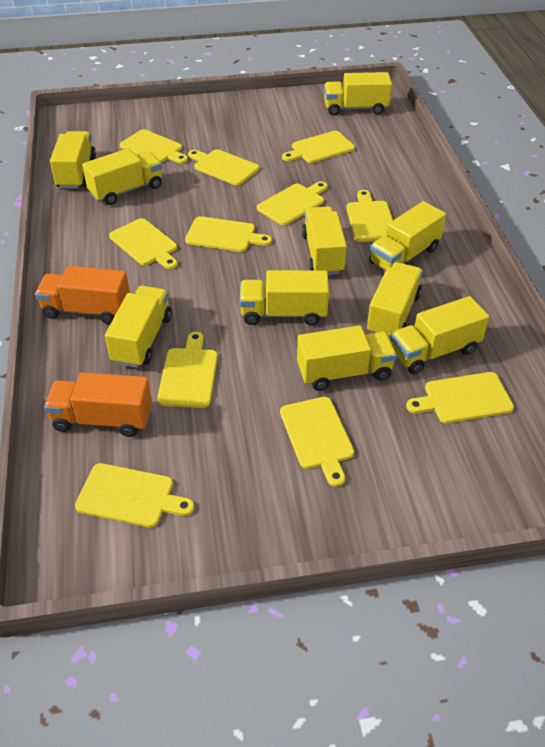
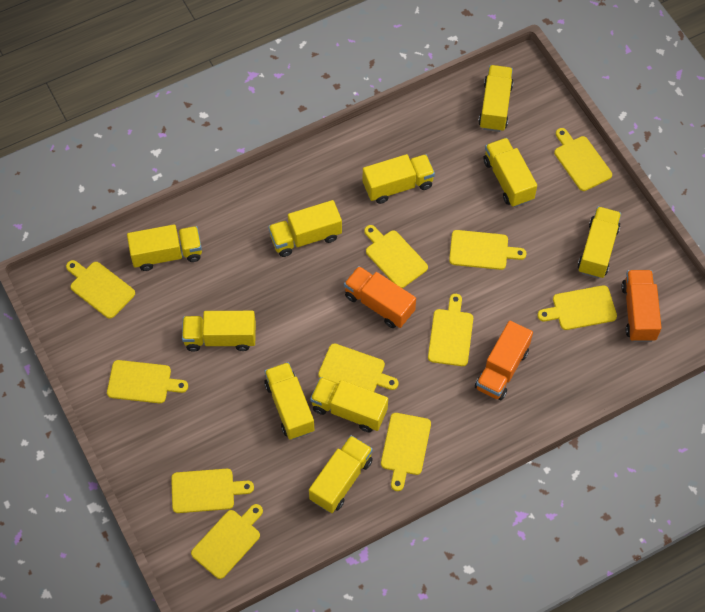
orange truck: 2 -> 3

